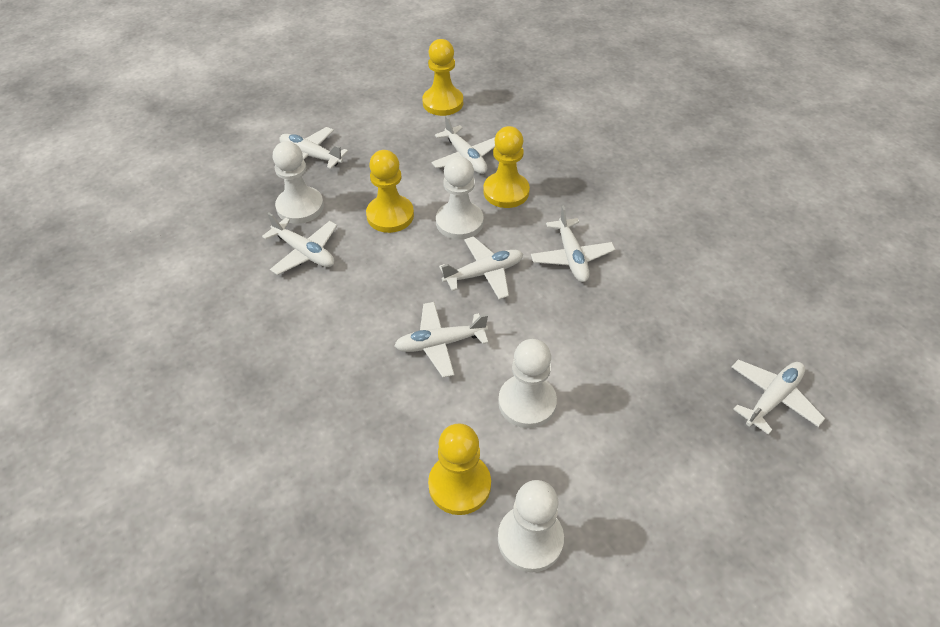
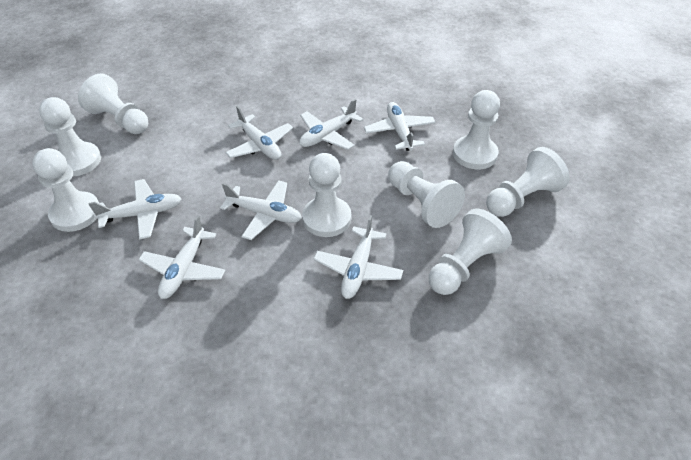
white pawn: 4 -> 8
yellow pawn: 4 -> 0

